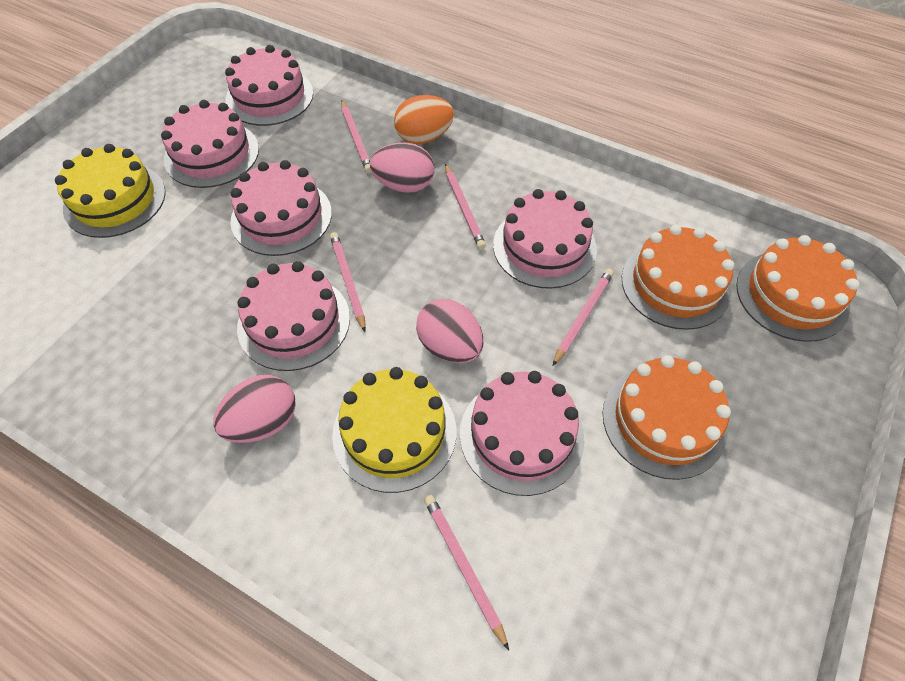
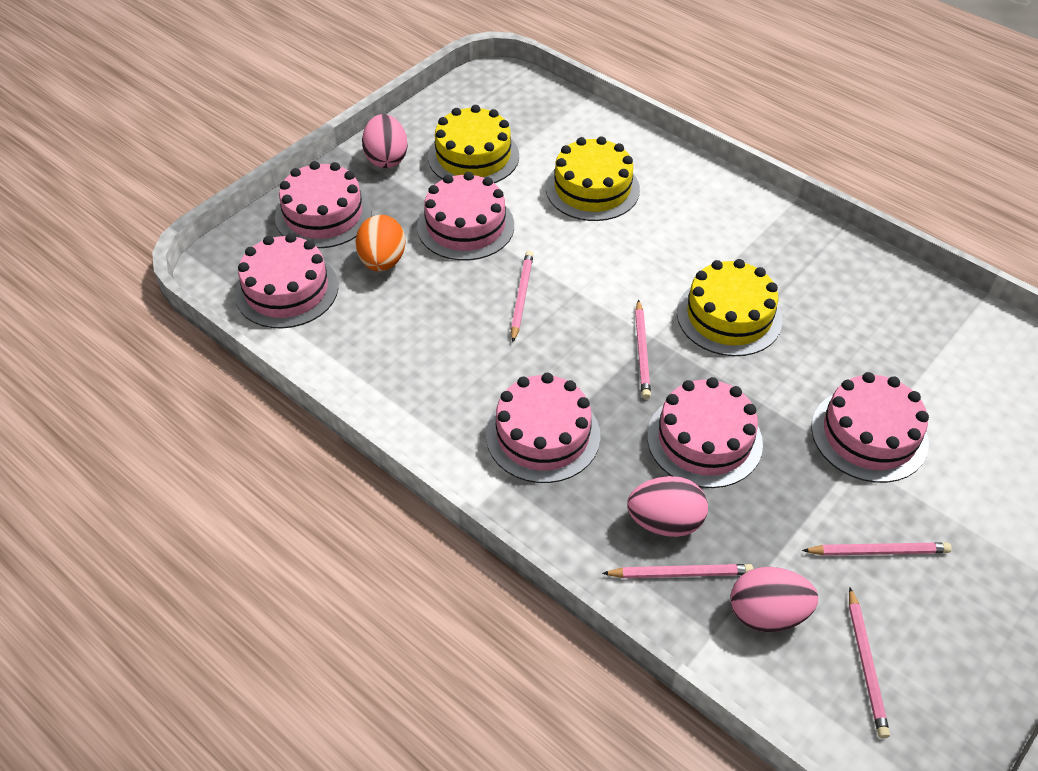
orange cake: 3 -> 0
yellow cake: 2 -> 3

